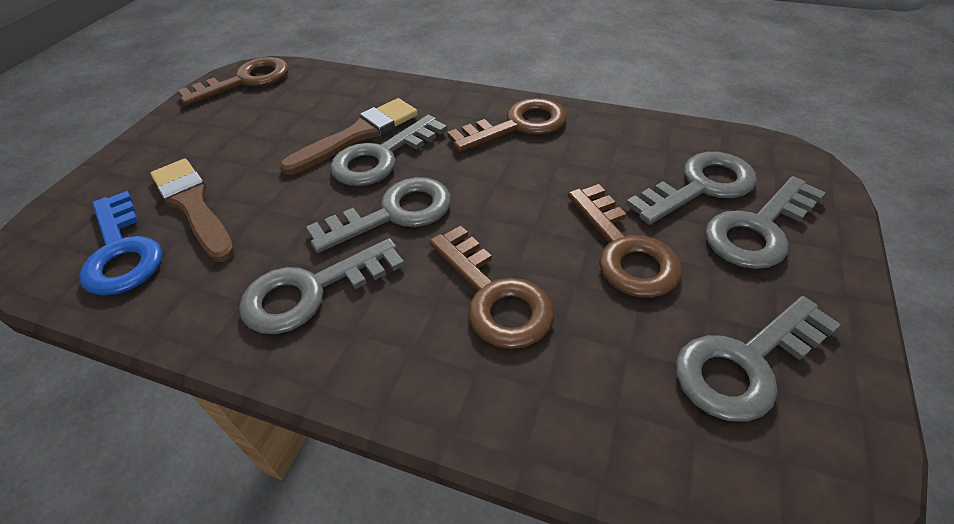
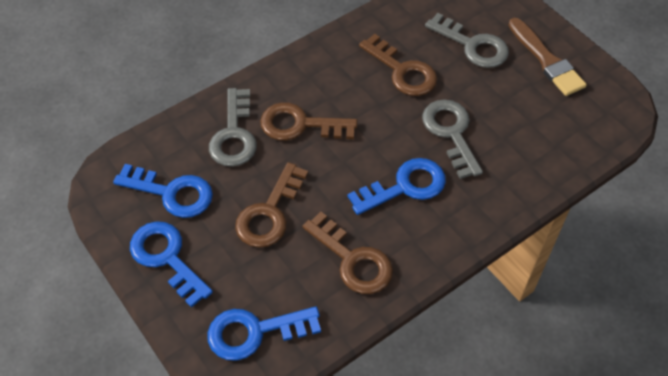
blue key: 1 -> 4
brown brush: 2 -> 1
grey key: 6 -> 3

